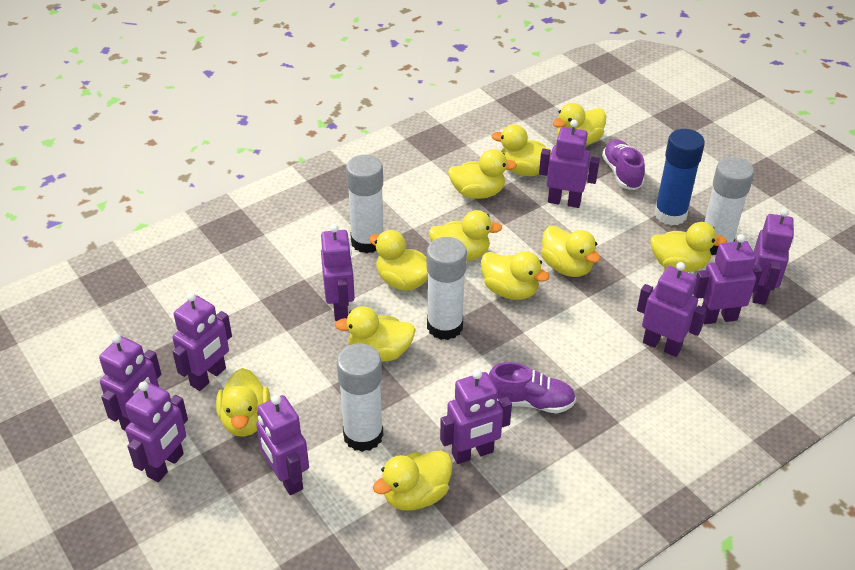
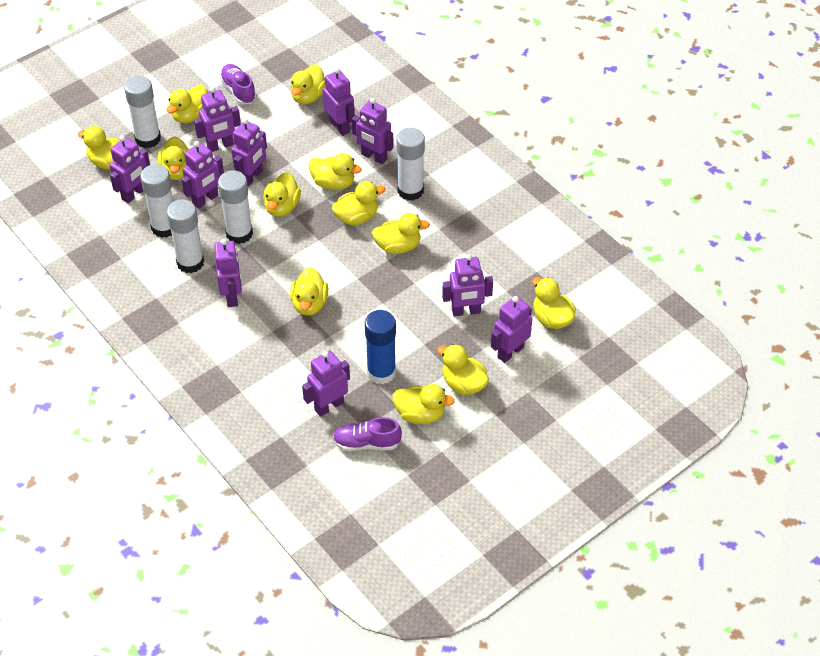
white glue stick: 4 -> 5
yellow duck: 11 -> 12

